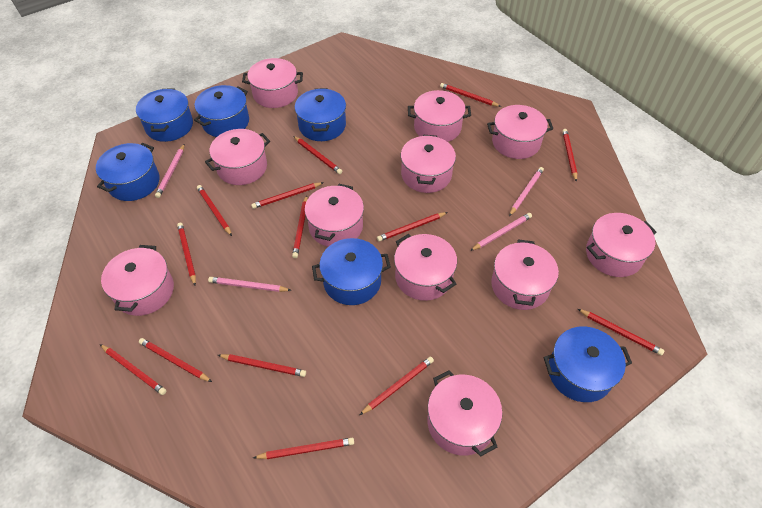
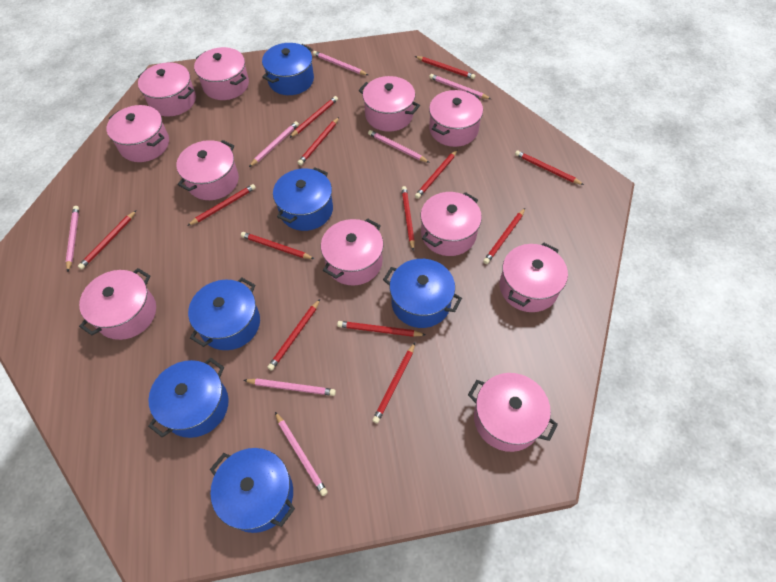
pink pencil: 4 -> 7
red pencil: 14 -> 13

